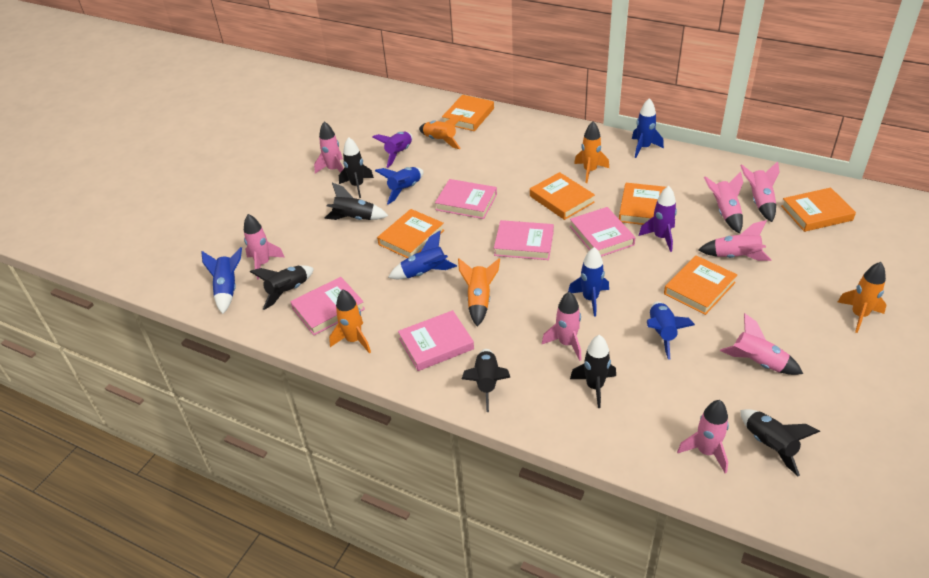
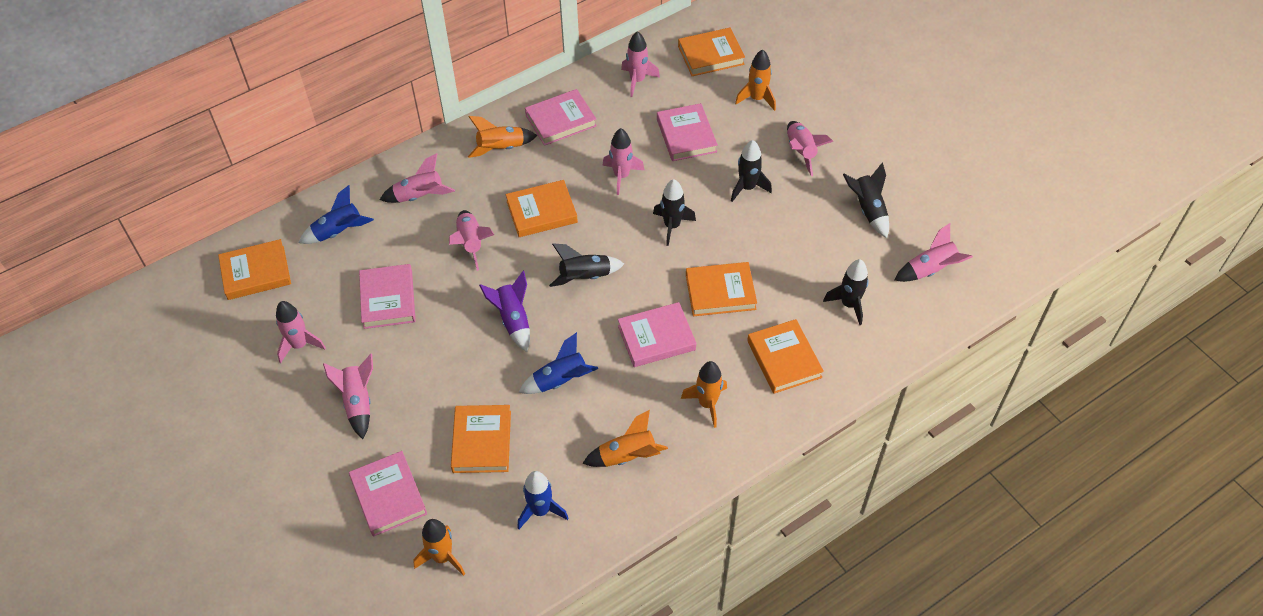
black rocket: 6 -> 5
blue rocket: 6 -> 3
purple rocket: 2 -> 1

